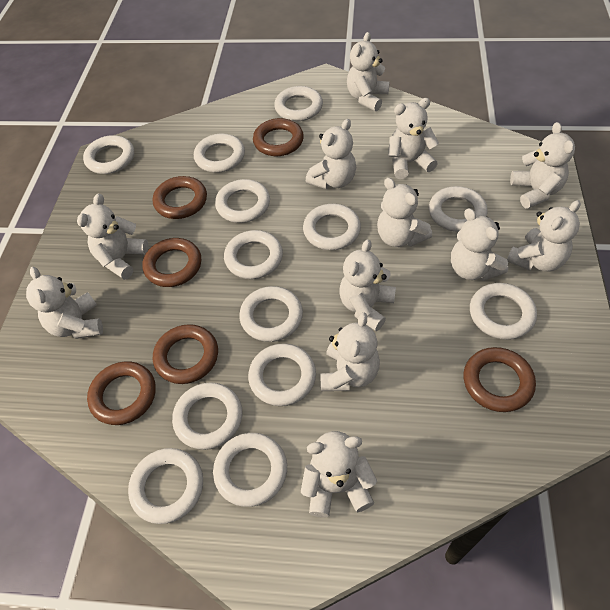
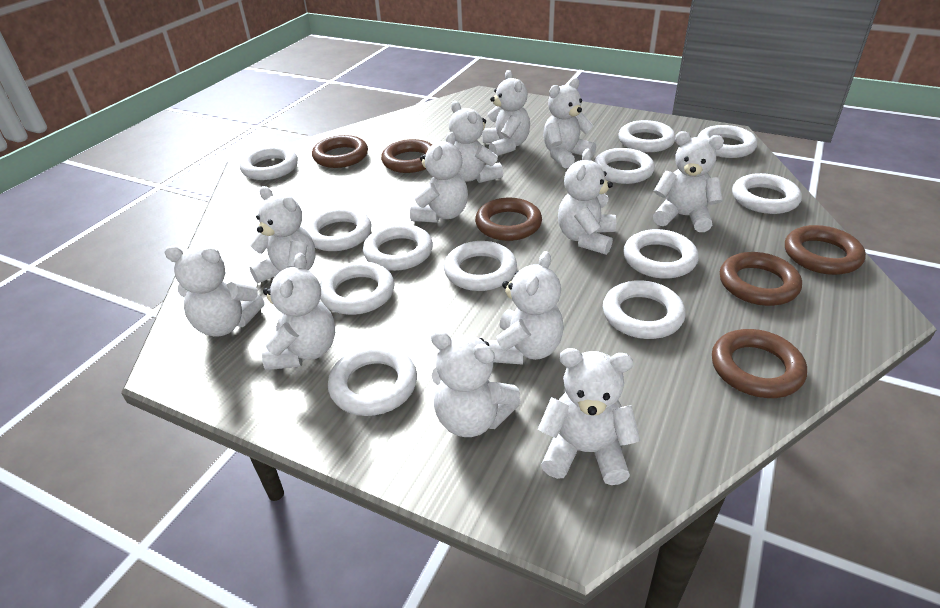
white ring: 13 -> 12

